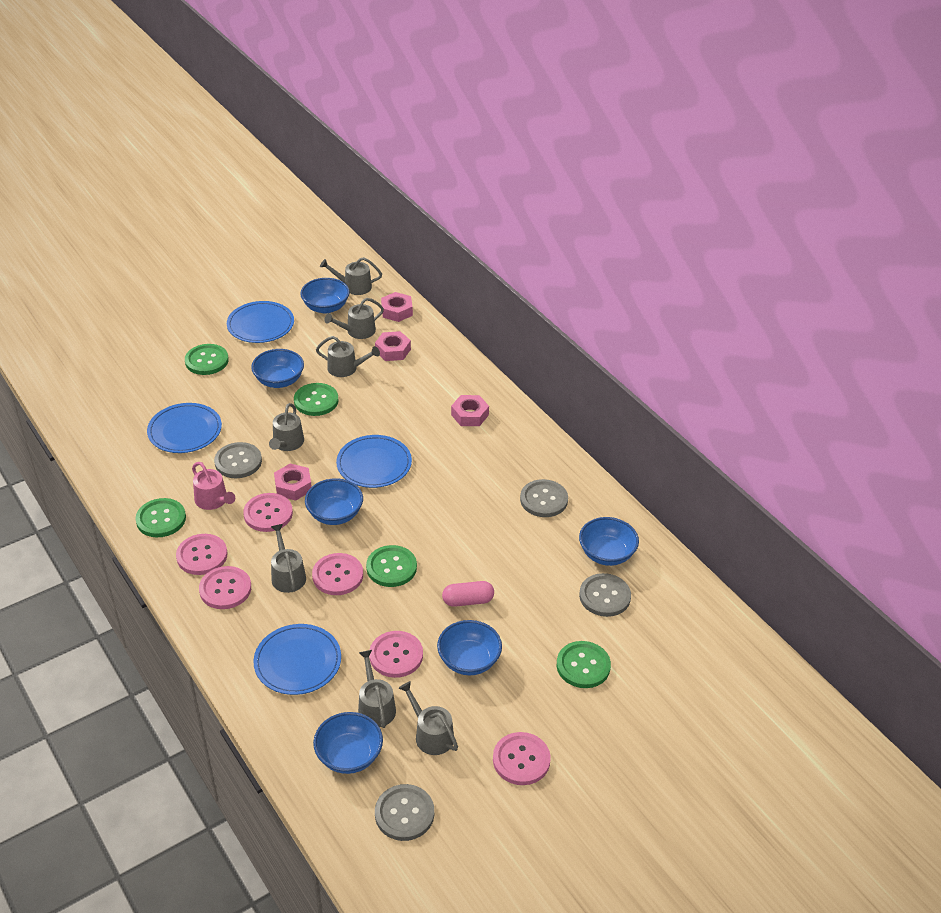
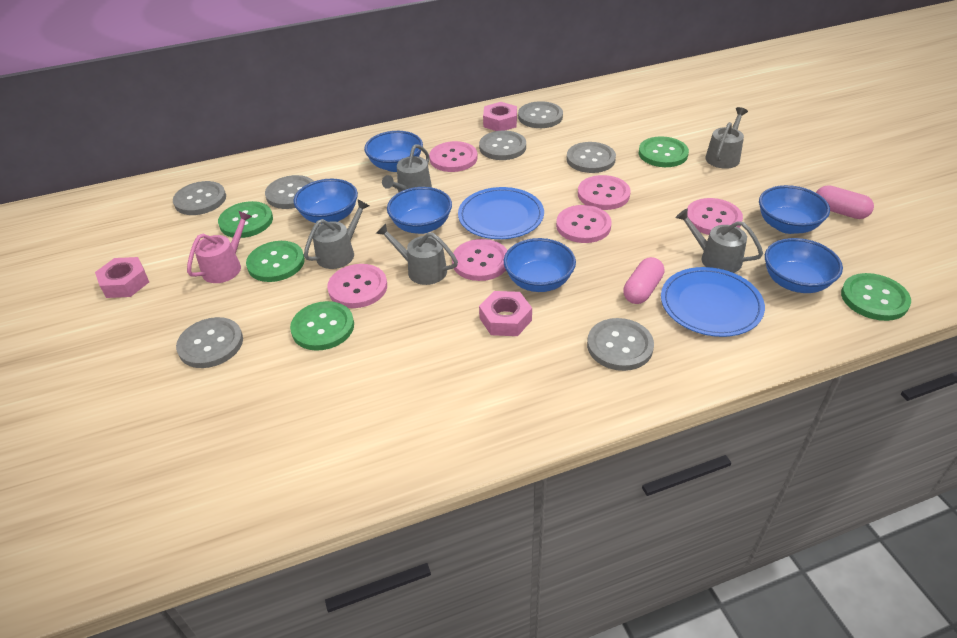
blue plate: 4 -> 2
grey button: 4 -> 7
grey watering can: 7 -> 5
pink capsule: 1 -> 2
pink nut: 4 -> 3

